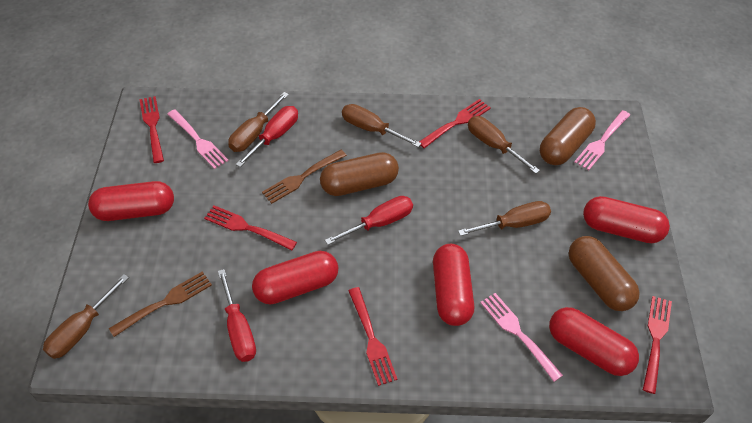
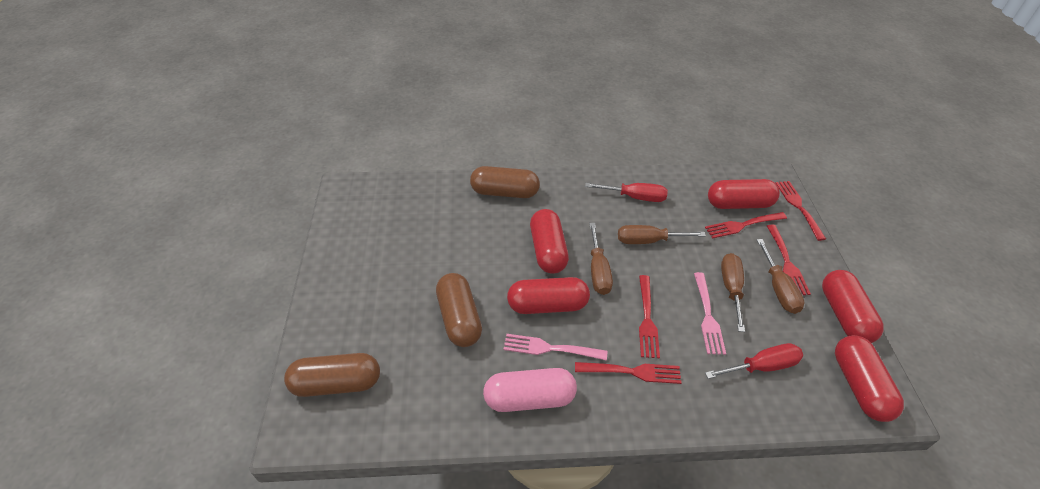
brown fork: 2 -> 0
brown screwdriver: 5 -> 4
pink capsule: 0 -> 1
pink fork: 3 -> 2
red screwdriver: 3 -> 2

